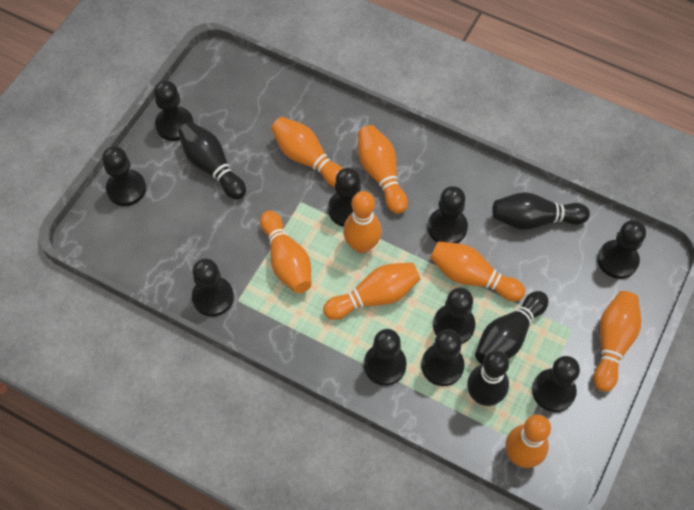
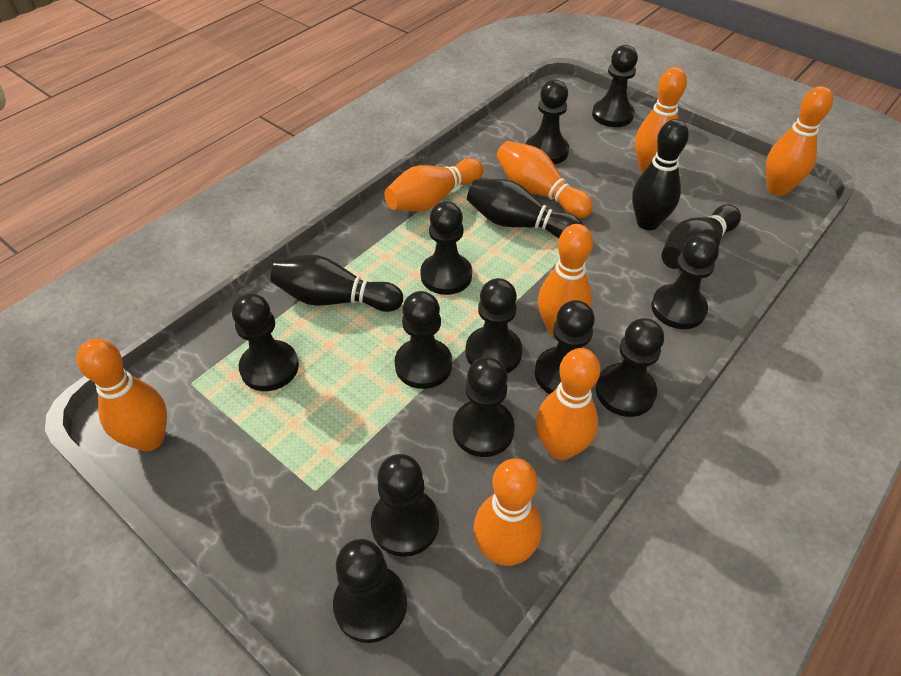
black pawn: 10 -> 12

